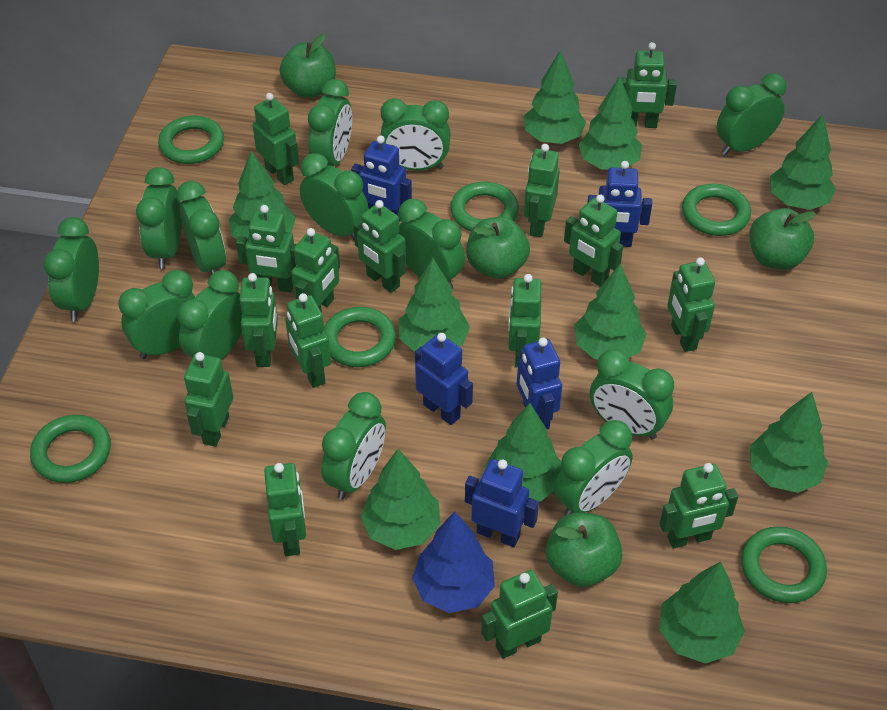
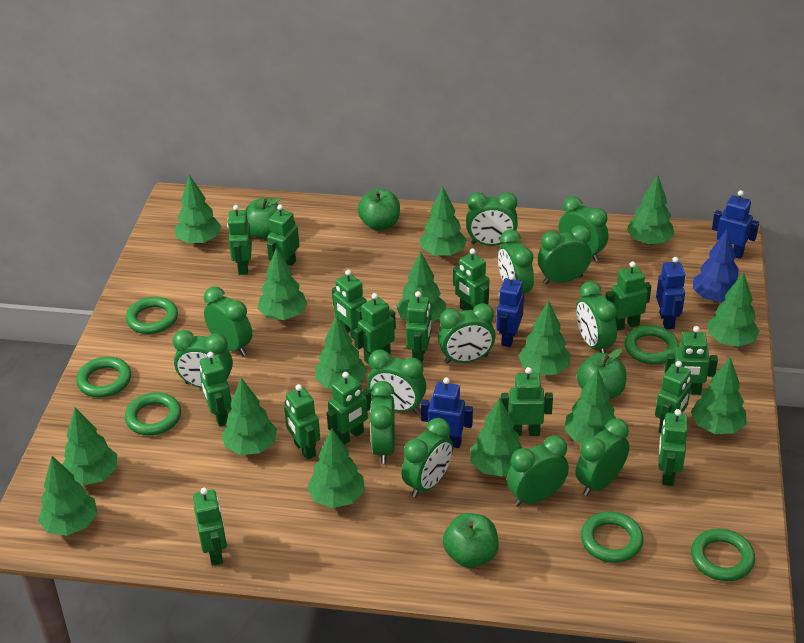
blue robot: 5 -> 4
green tree: 10 -> 15

